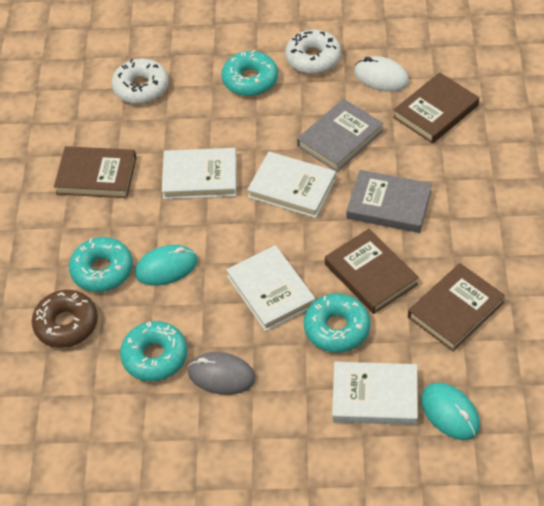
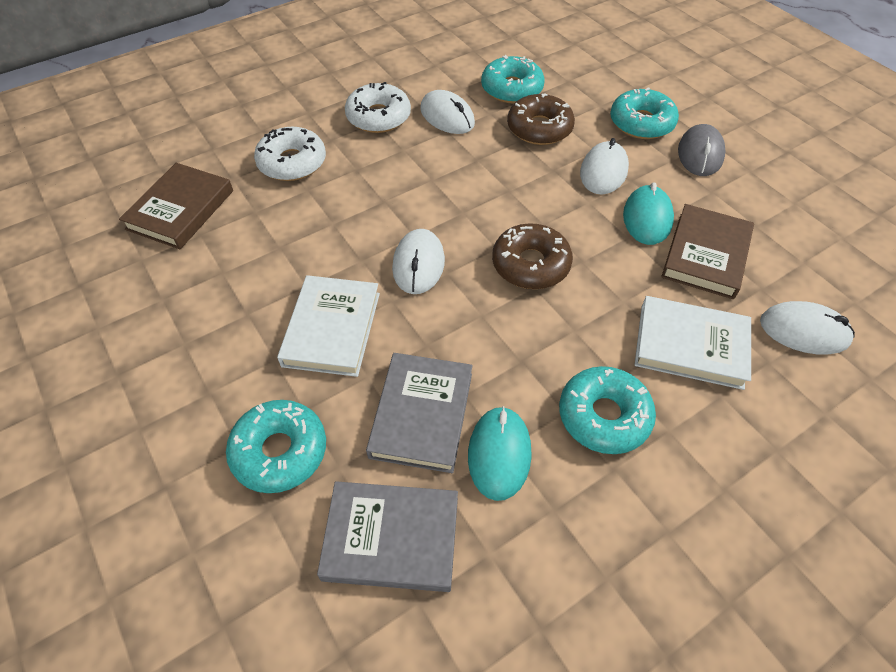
brown book: 4 -> 2
brown donut: 1 -> 2
white book: 4 -> 2
white mouse: 1 -> 4

